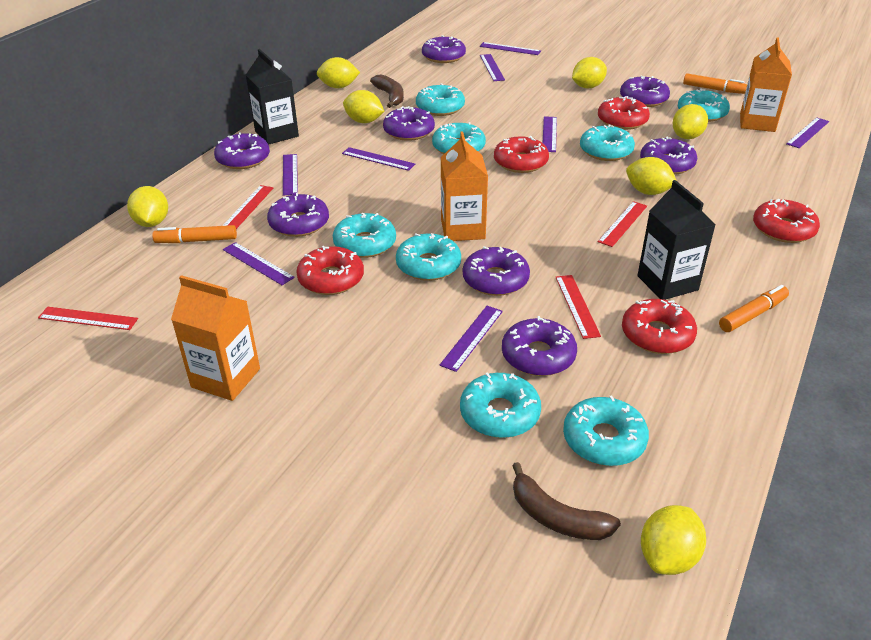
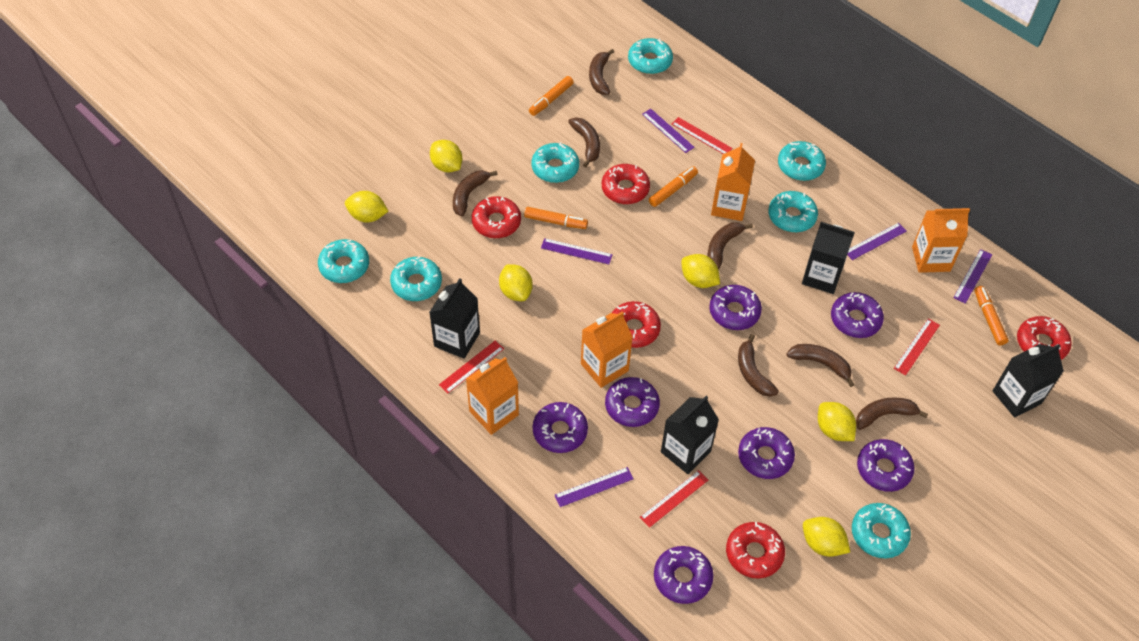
black carton: 2 -> 4
brown banana: 2 -> 7
orange carton: 3 -> 4
orange marker: 3 -> 4
purple donut: 8 -> 7
purple ruler: 8 -> 5
turquoise donut: 8 -> 7
yellow lemon: 7 -> 6

